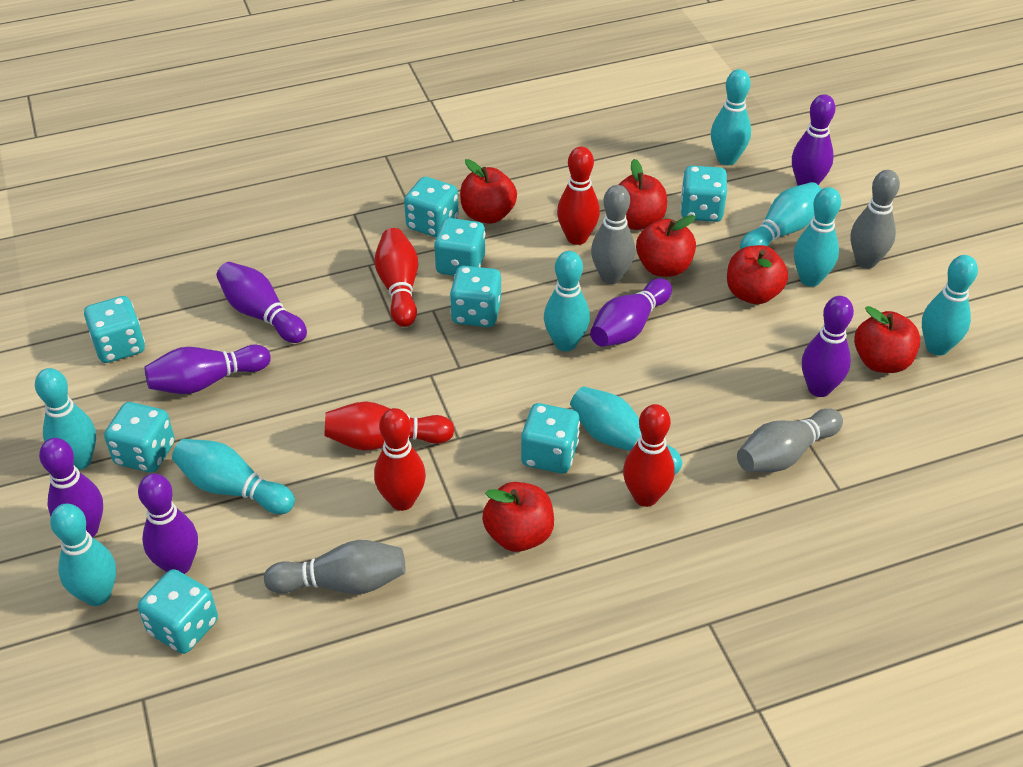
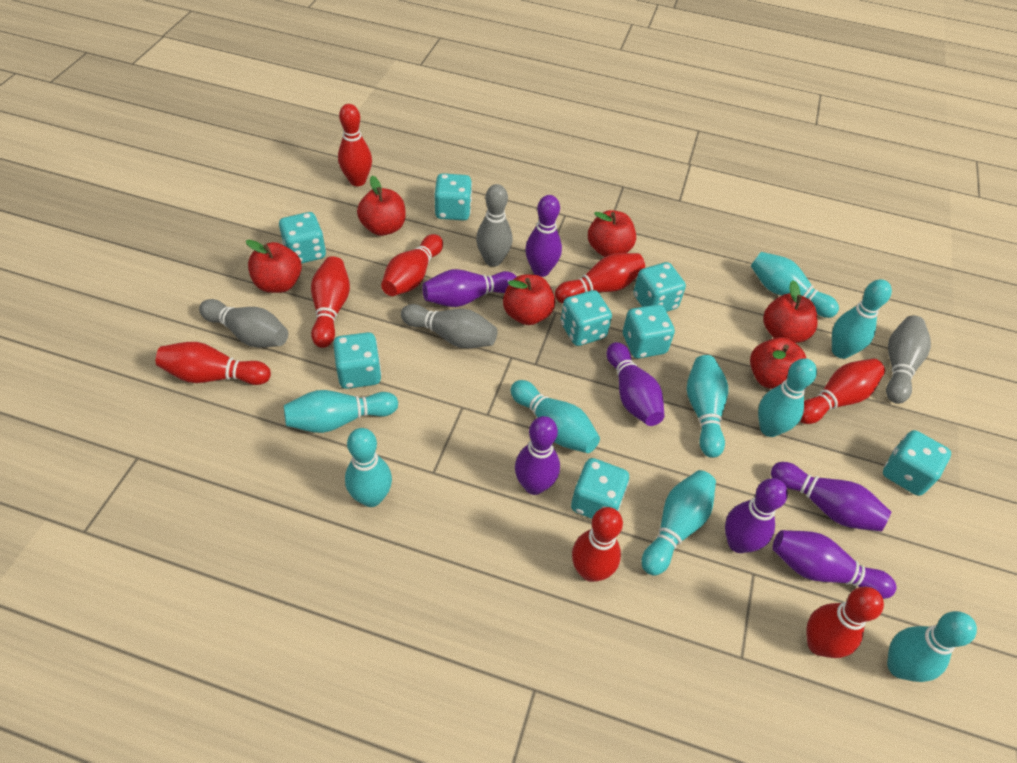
red bowling pin: 5 -> 8

